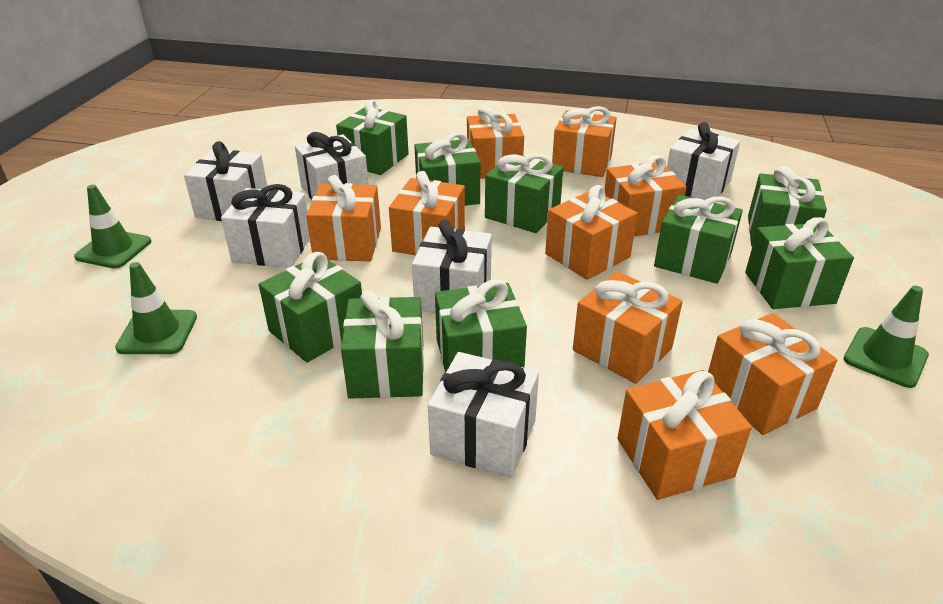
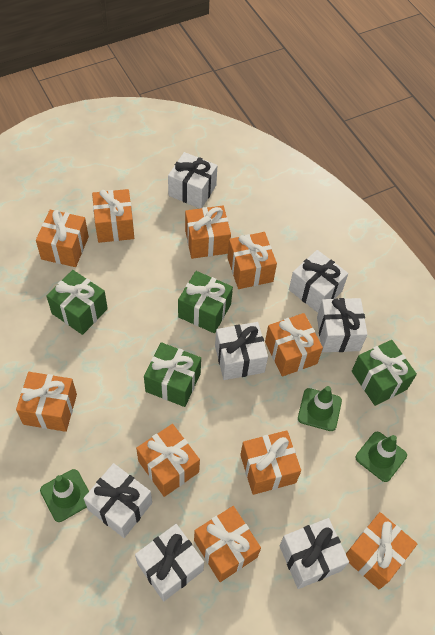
green gift: 9 -> 4
orange gift: 9 -> 10
white gift: 6 -> 7

